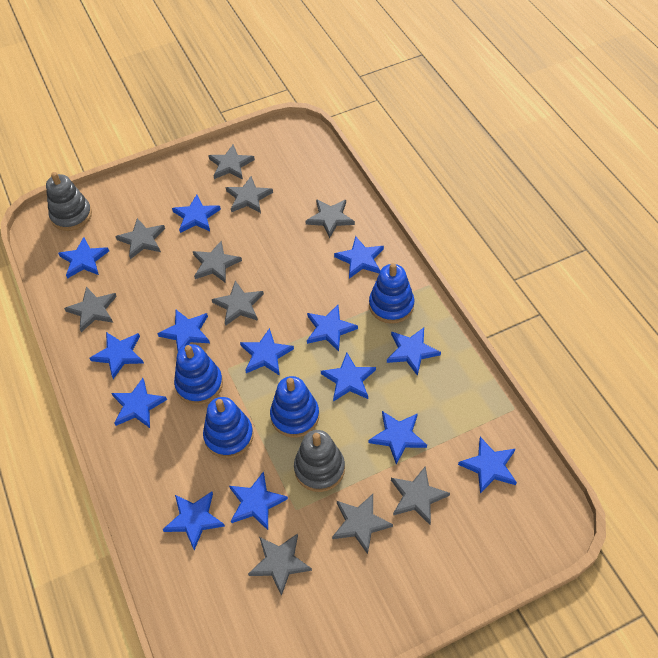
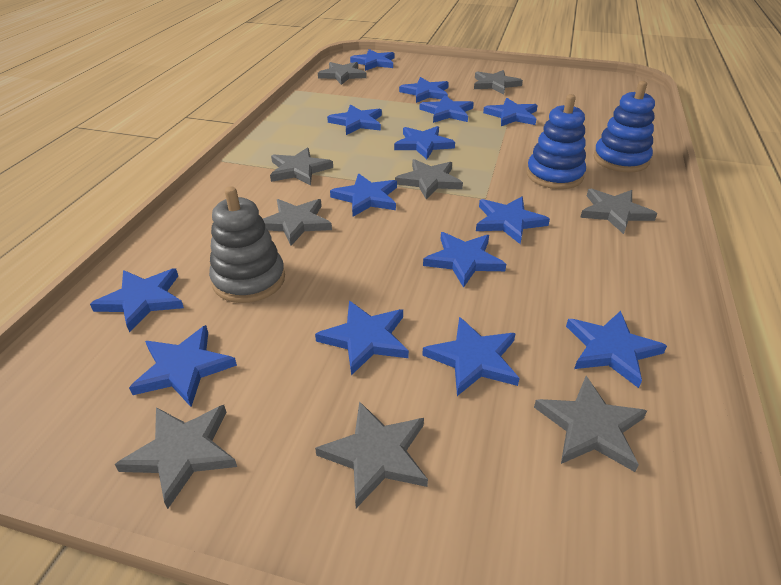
blue stacking toy: 4 -> 2
grey stacking toy: 2 -> 1
grey star: 10 -> 9

